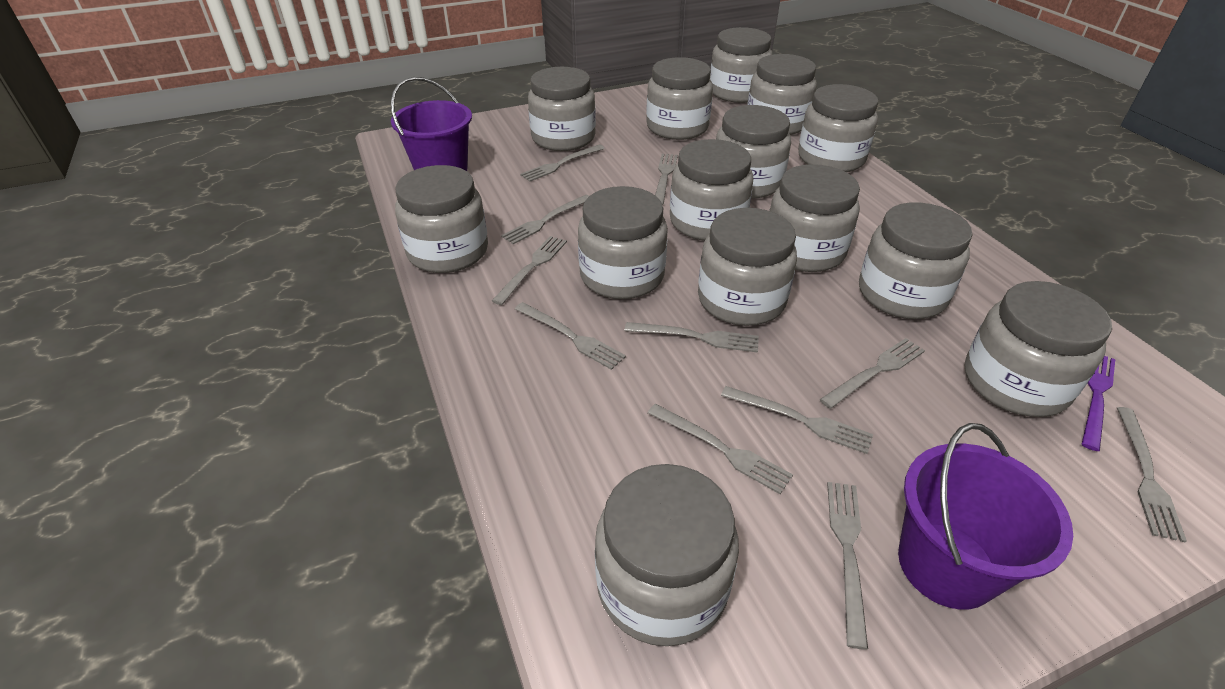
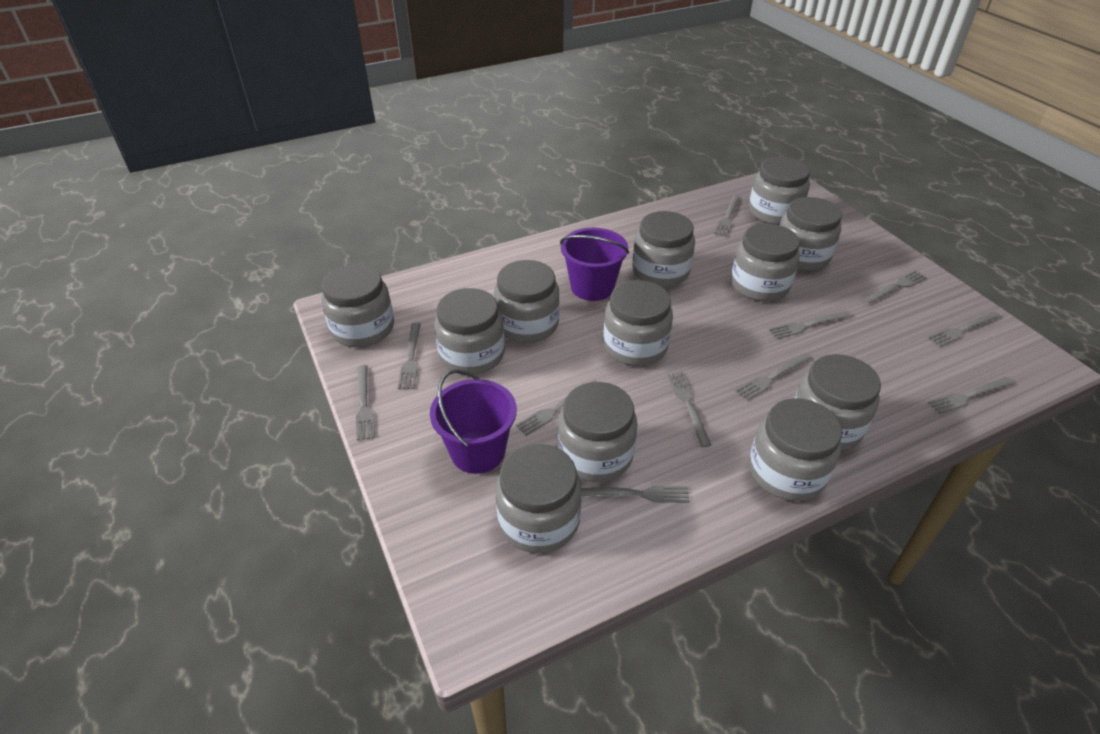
grey jar: 14 -> 12
purple fork: 1 -> 0

